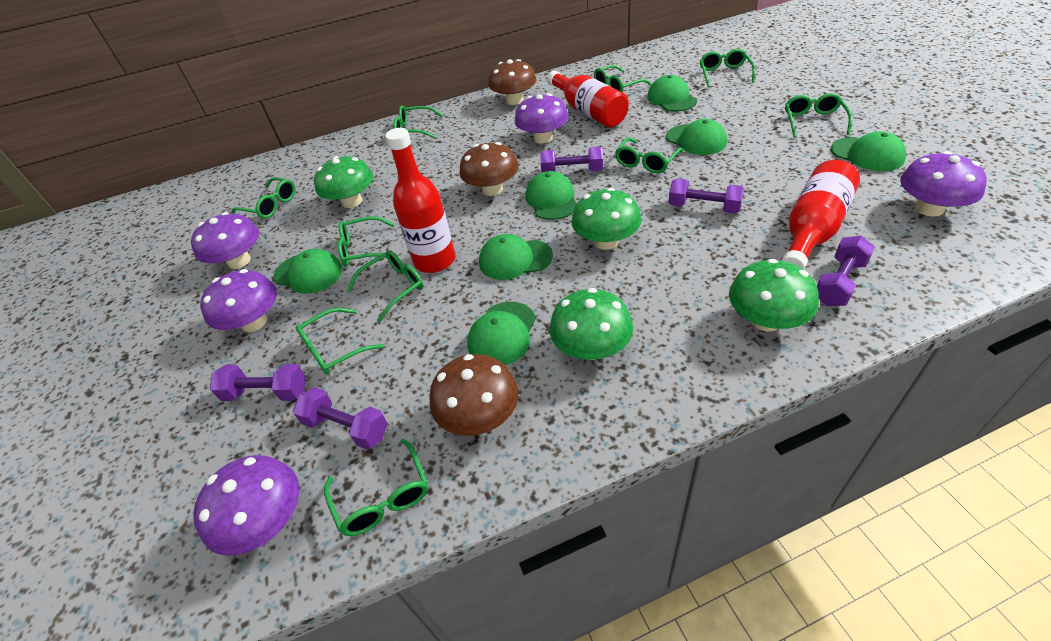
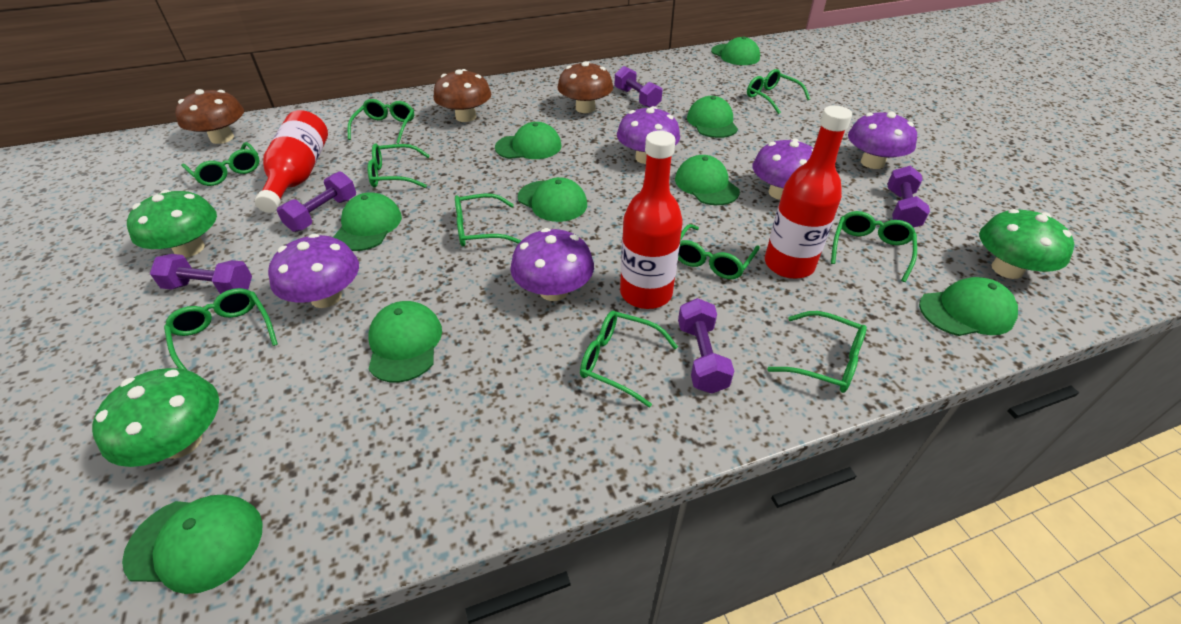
green cap: 7 -> 9
green mushroom: 4 -> 3

